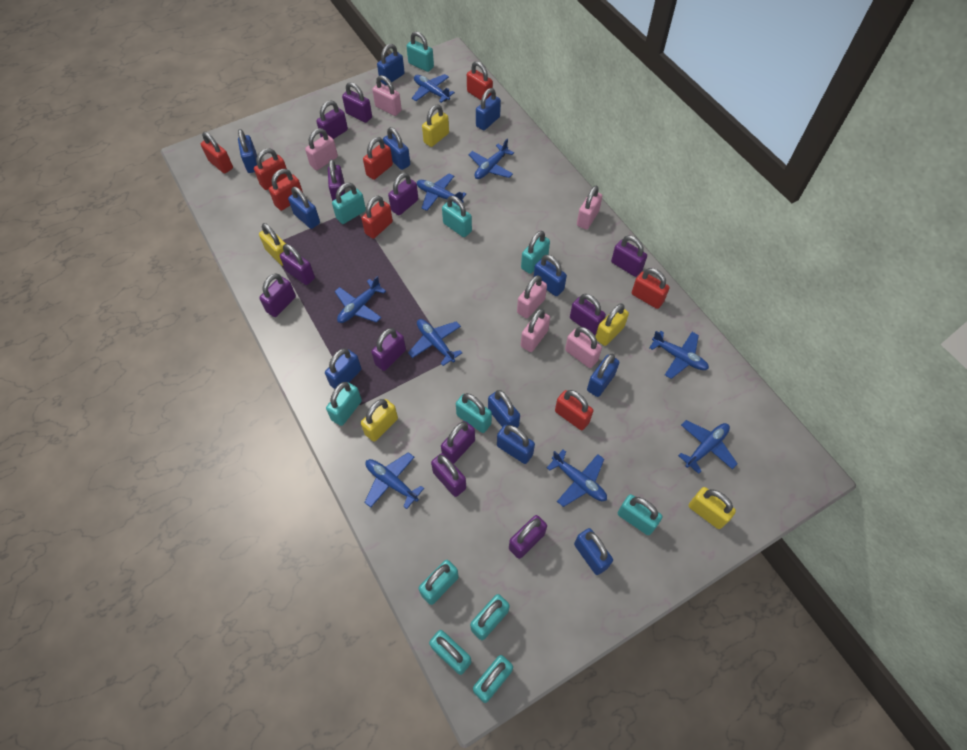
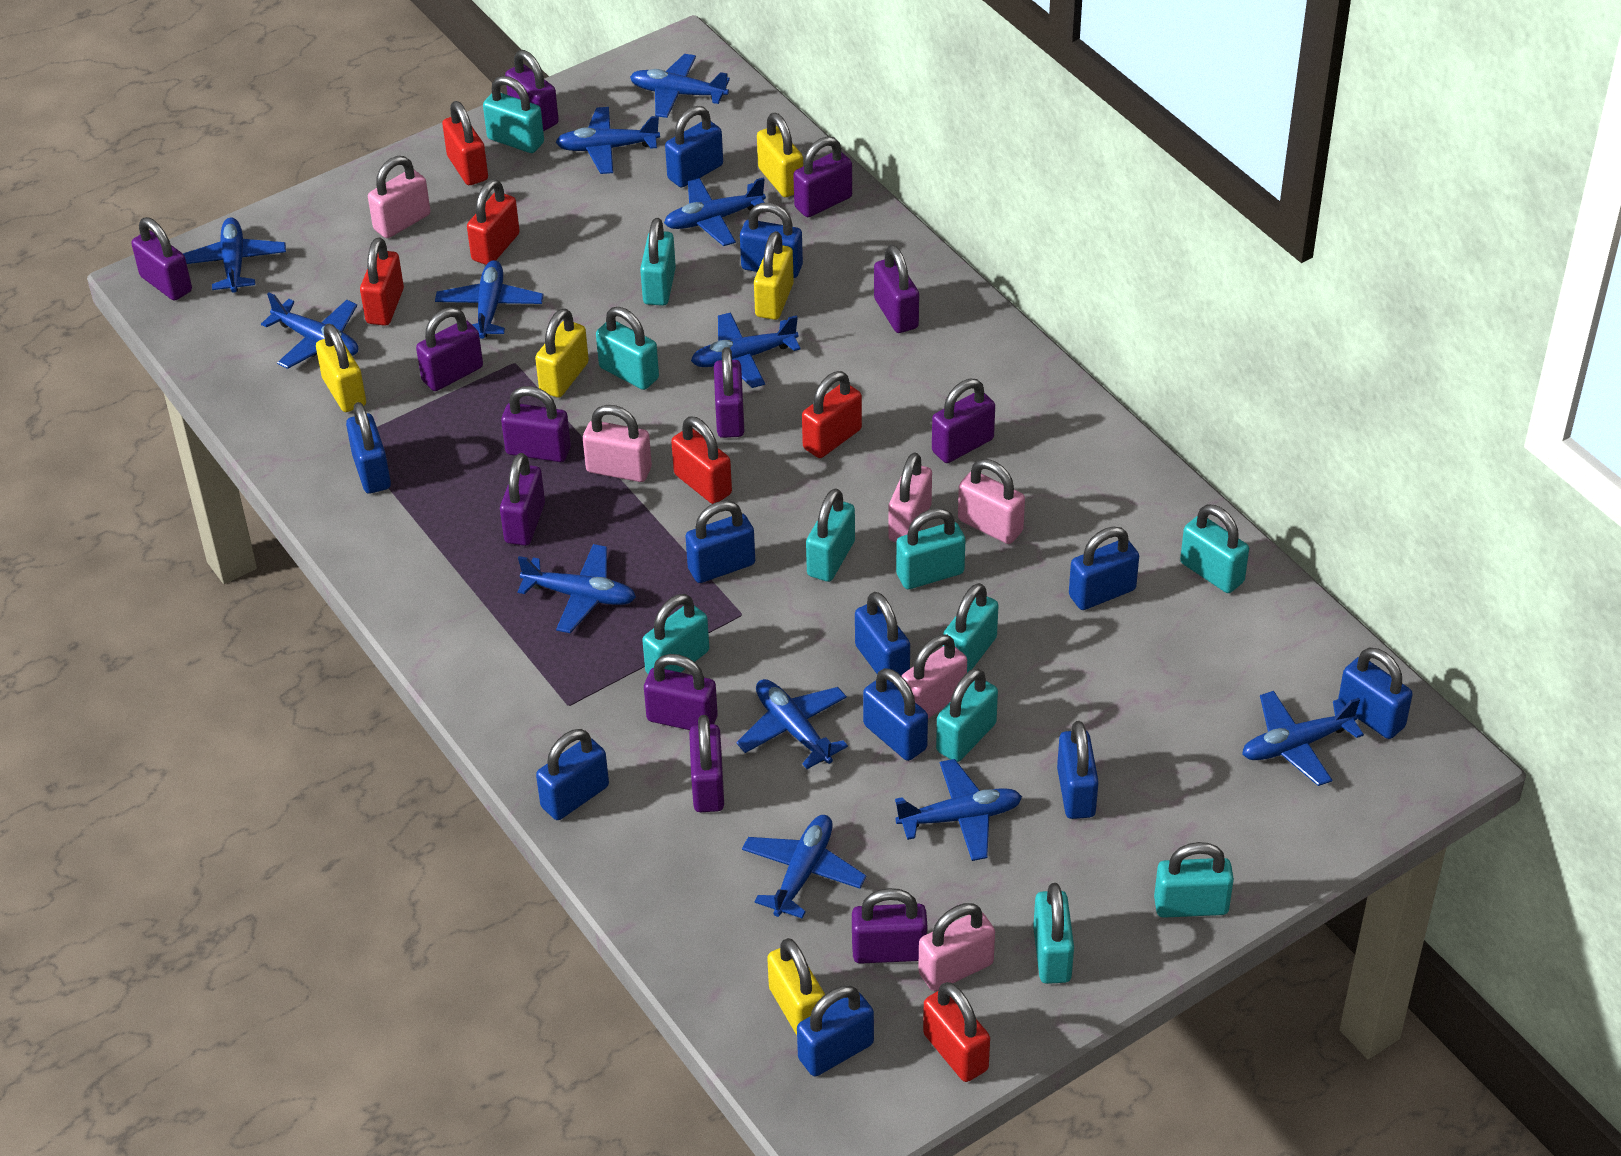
blue plane: 9 -> 12
red padlock: 8 -> 6

